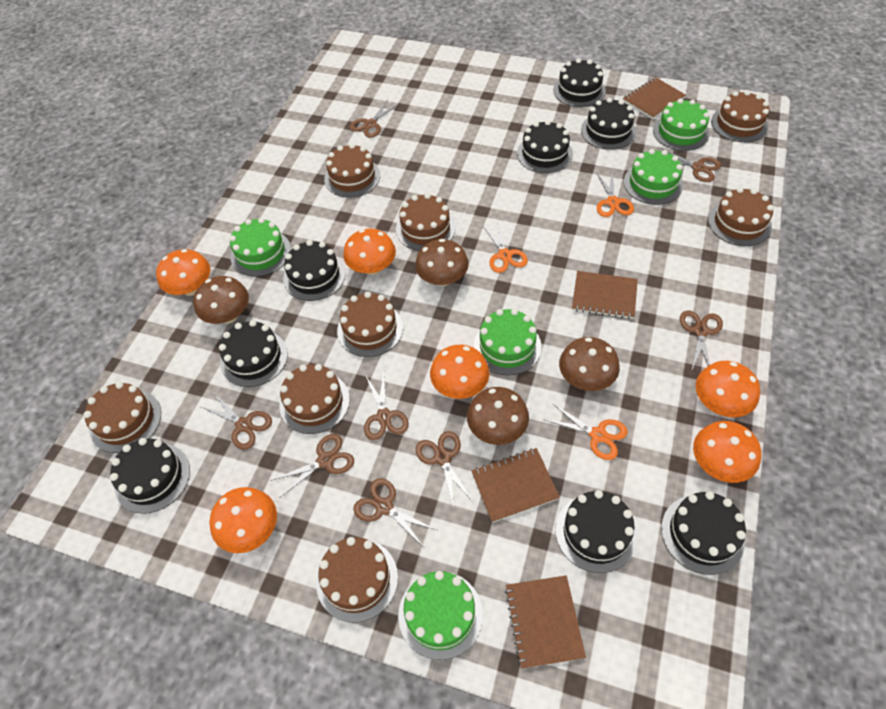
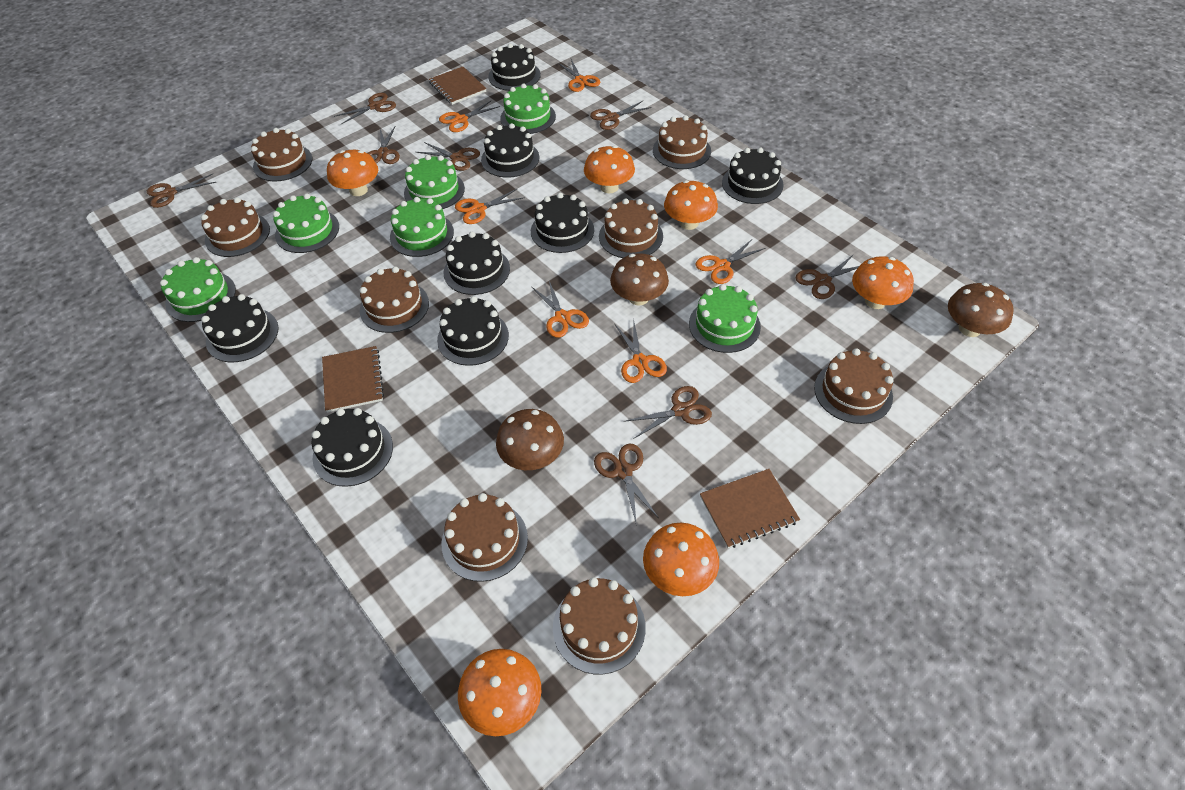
brown mushroom: 4 -> 3
brown notebook: 4 -> 3
green cake: 5 -> 6
orange scissors: 3 -> 6

